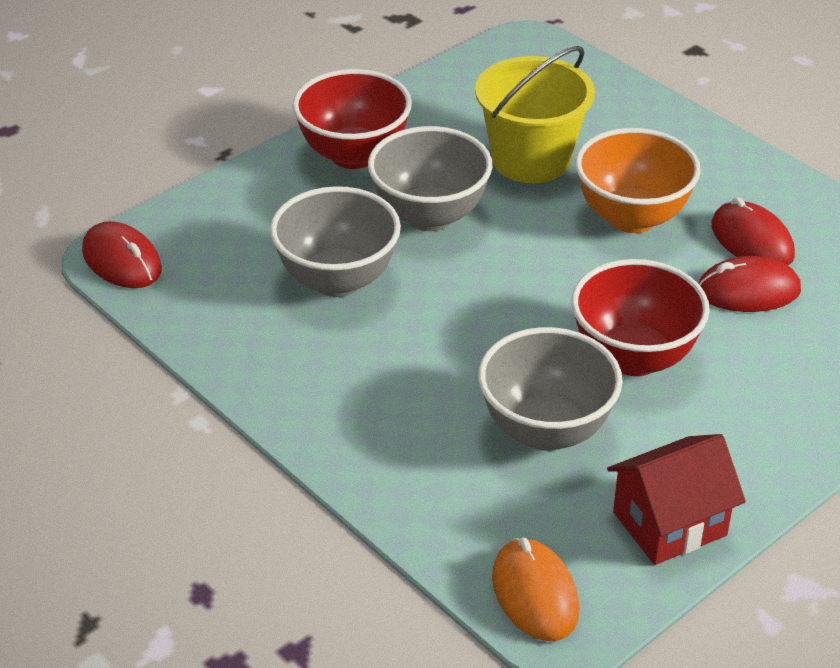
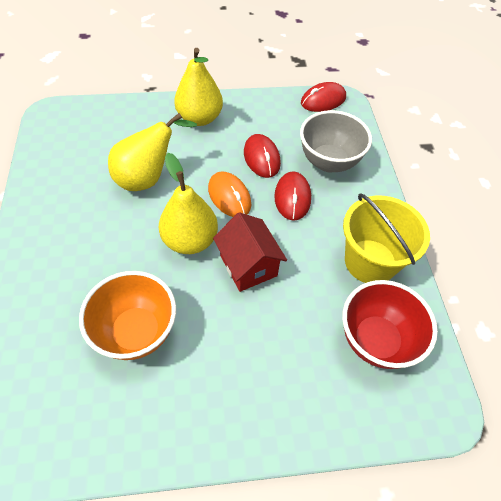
grey bowl: 3 -> 1
red bowl: 2 -> 1
yellow pear: 0 -> 3

